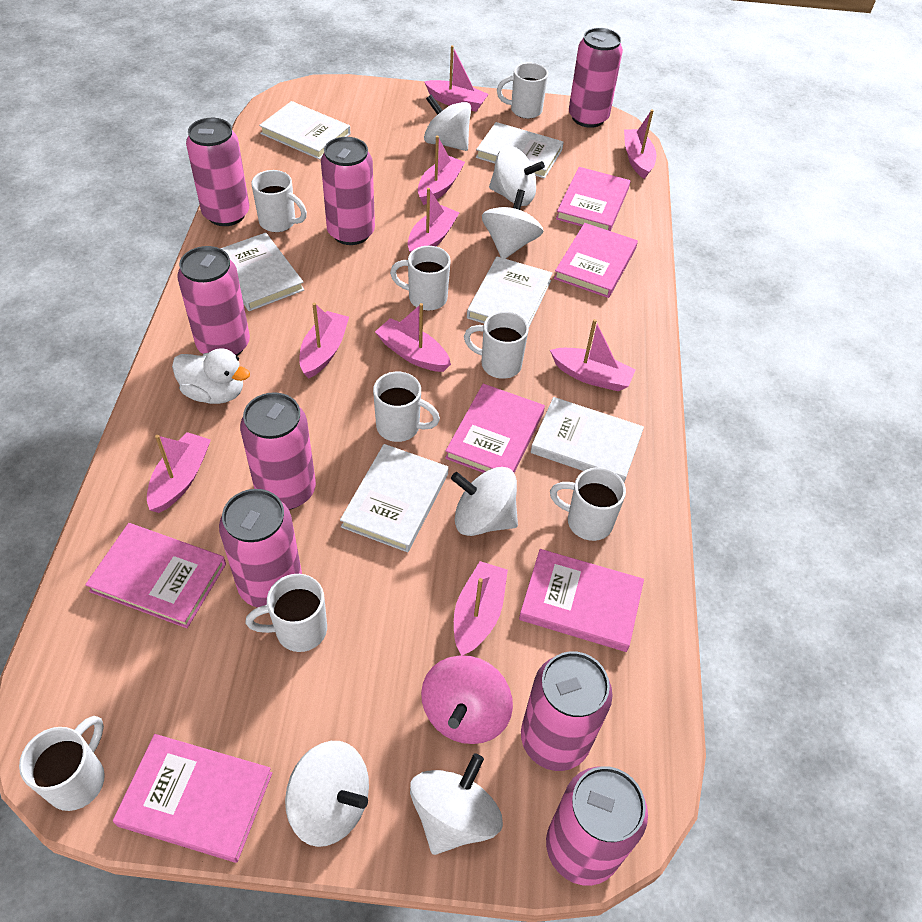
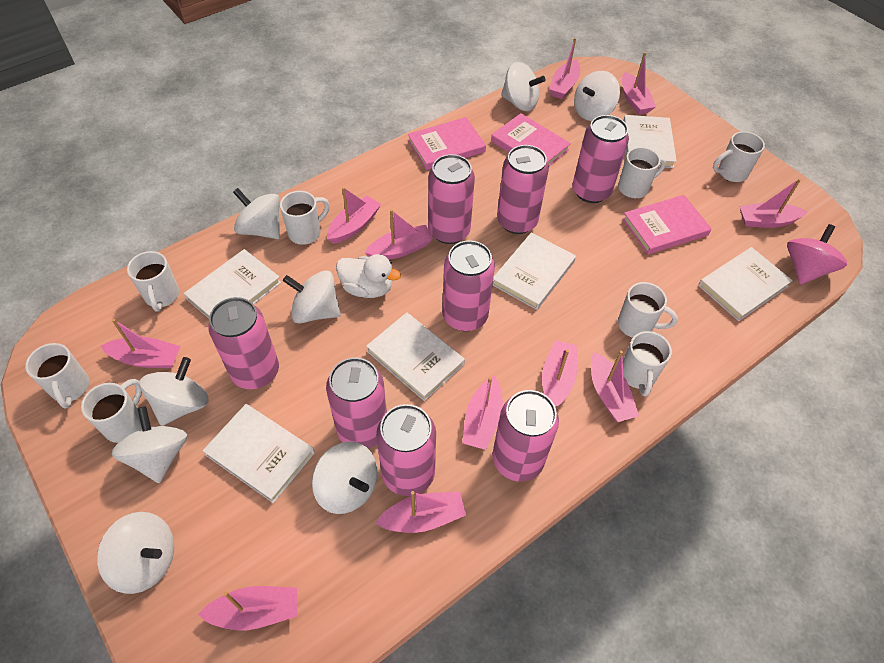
pink boat: 9 -> 11
pink book: 6 -> 3
white spinning top: 6 -> 8

